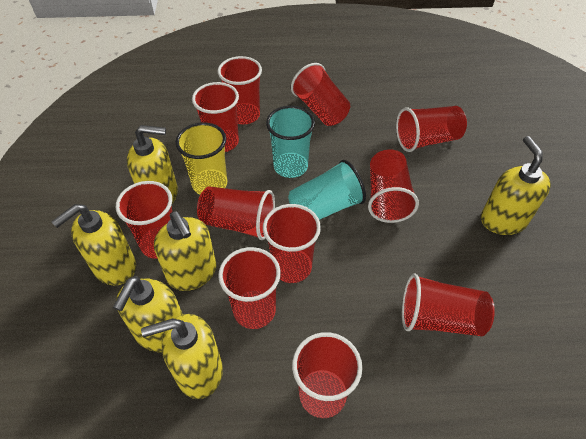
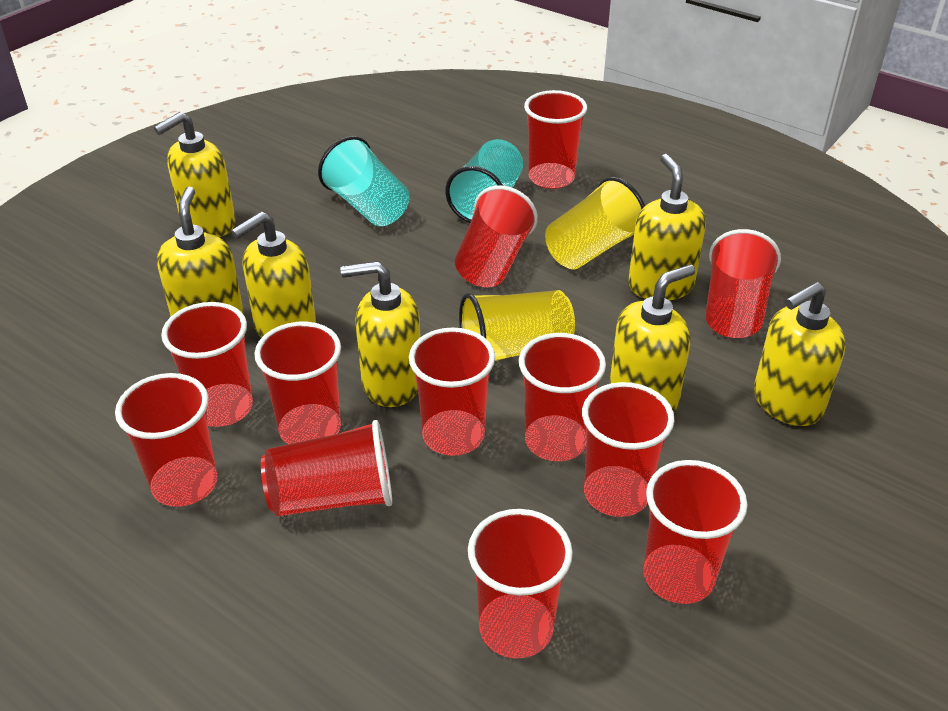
red cup: 11 -> 12
yellow cup: 1 -> 2
yellow soap dispenser: 6 -> 7

